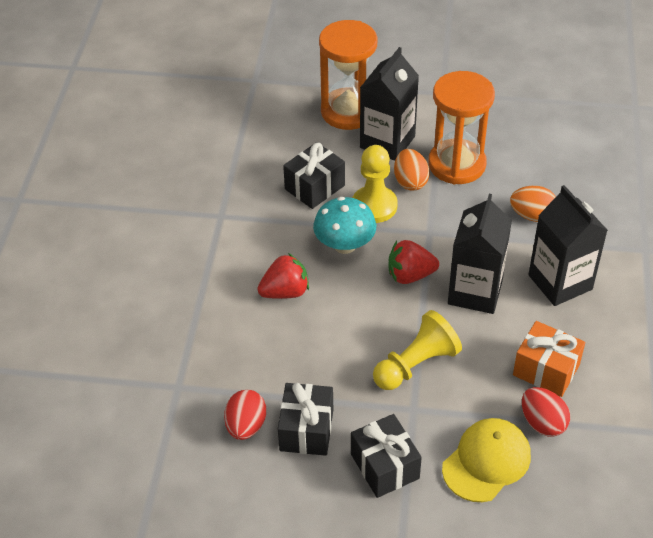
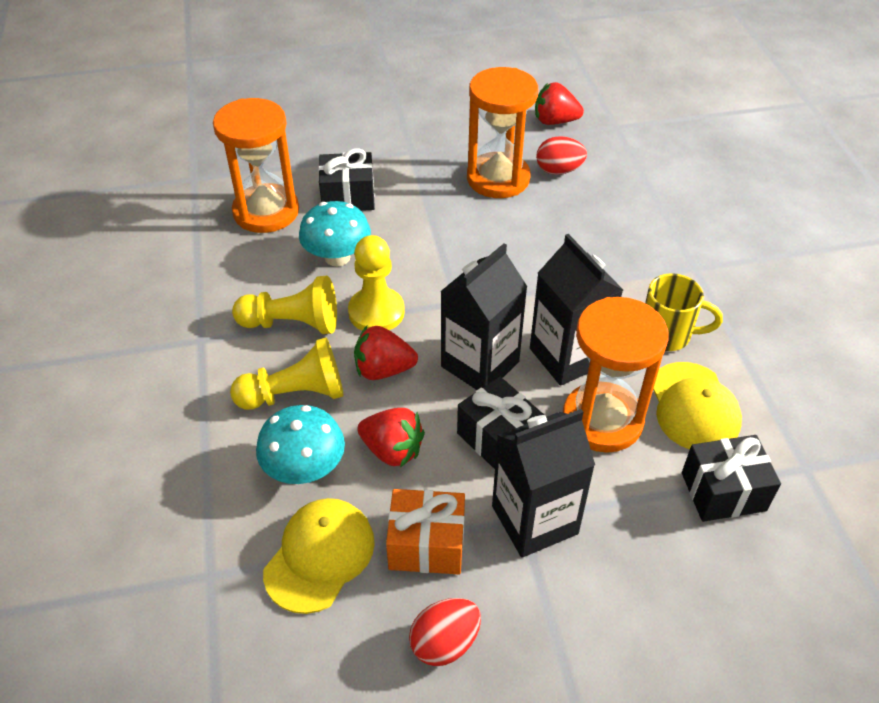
orange egg: 2 -> 0
orange hourglass: 2 -> 3
red strawberry: 2 -> 3
turquoise mushroom: 1 -> 2
yellow cap: 1 -> 2
yellow mug: 0 -> 1
yellow pawn: 2 -> 3

